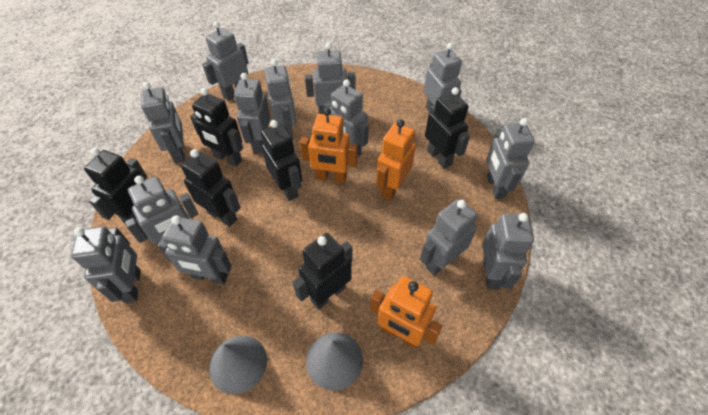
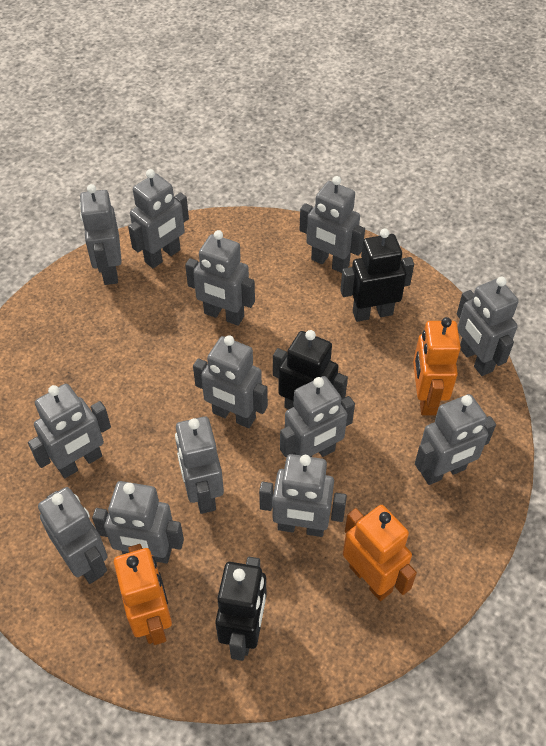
black robot: 6 -> 3
grey cone: 2 -> 0

